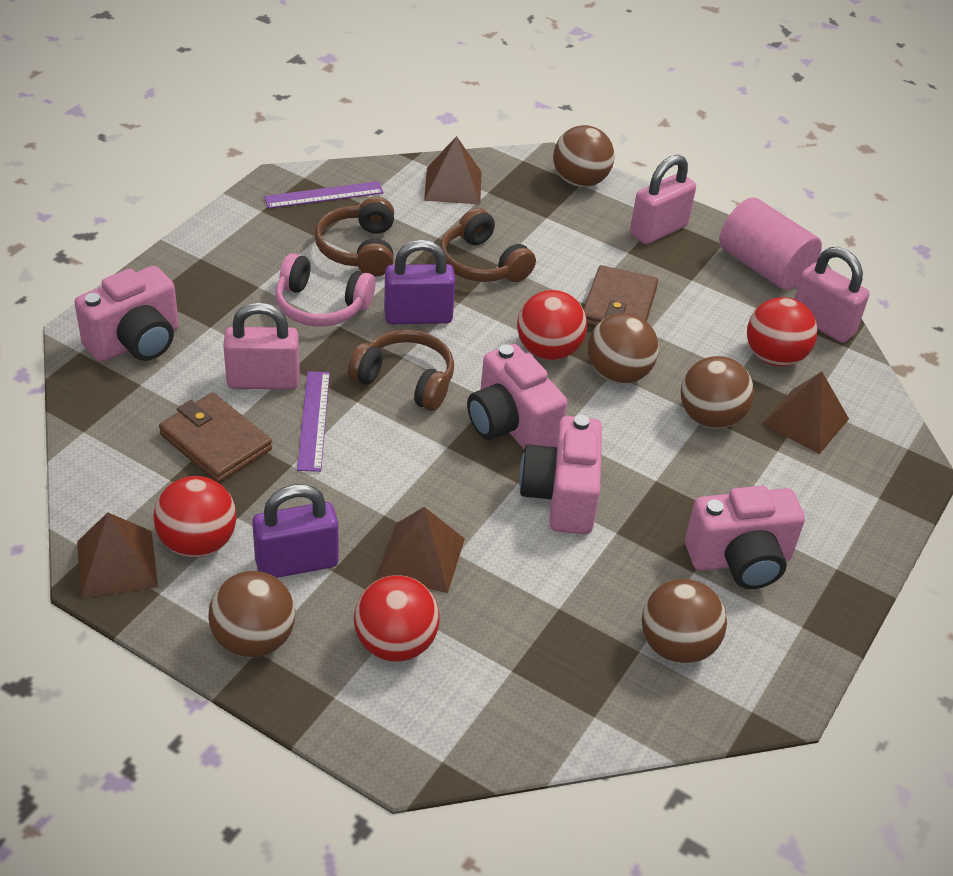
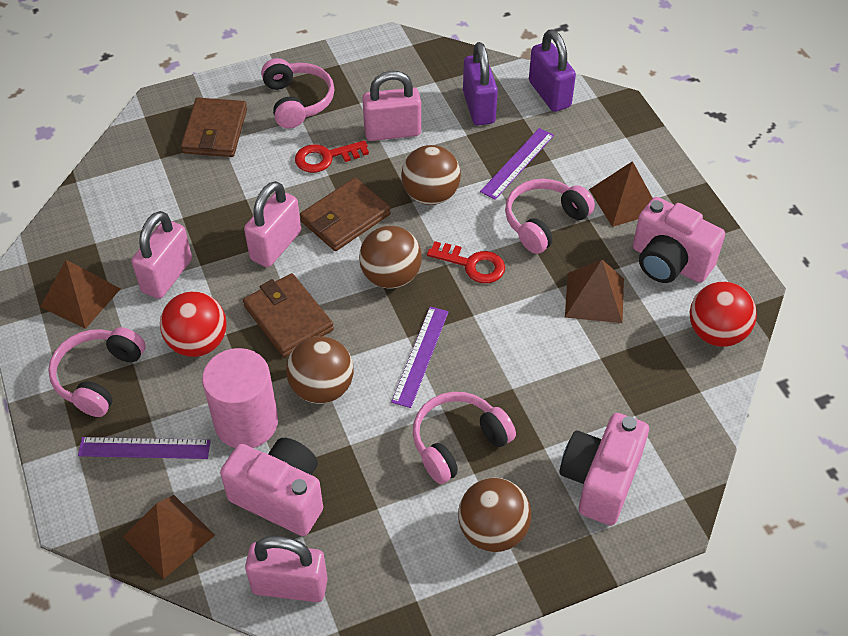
brown ball: 5 -> 4
brown headphones: 3 -> 0
brown wallet: 2 -> 3
pink camera: 4 -> 3
pink headphones: 1 -> 4
pink padlock: 3 -> 4
purple ruler: 2 -> 3
red ball: 4 -> 2
red key: 0 -> 2

